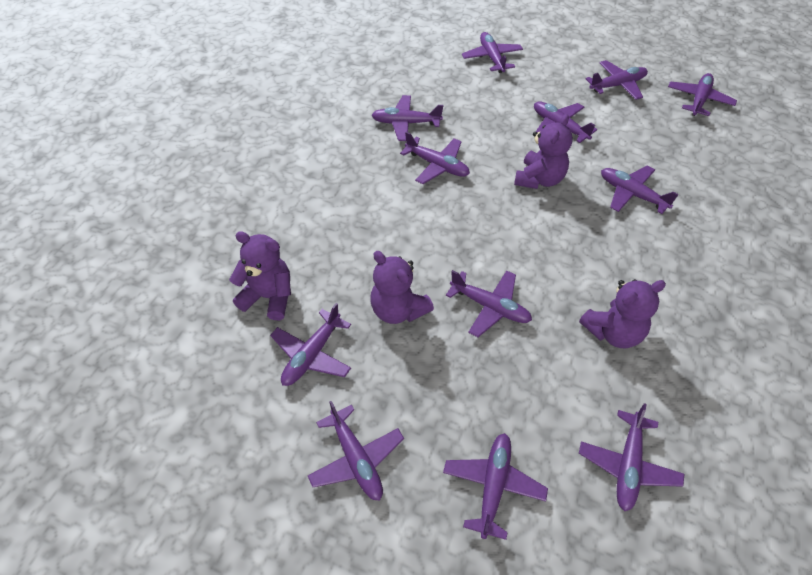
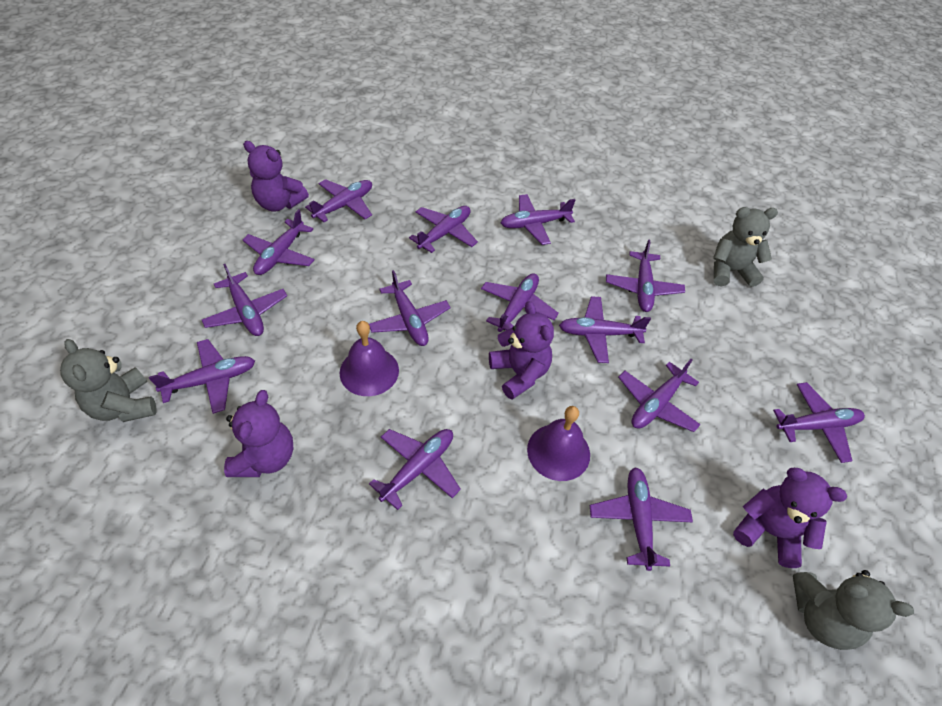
grey teddy bear: 0 -> 3
purple bell: 0 -> 2
purple plane: 12 -> 14

